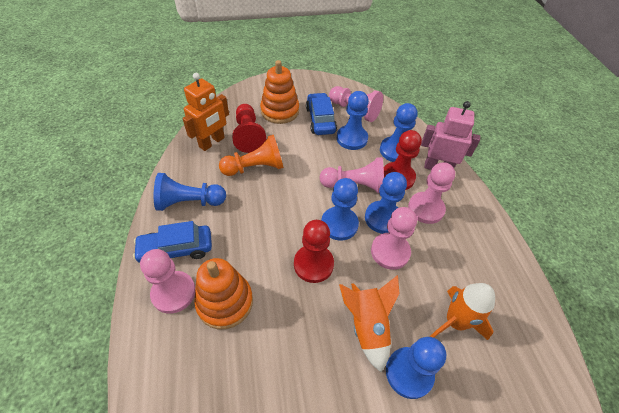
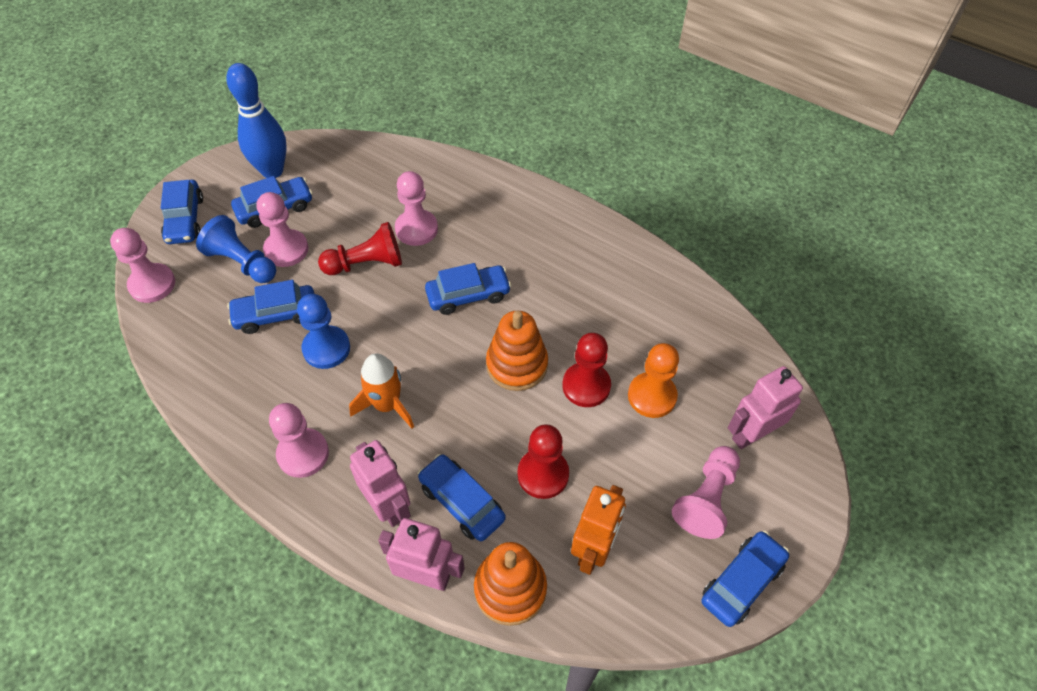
blue bowling pin: 0 -> 1
blue car: 2 -> 6
blue pawn: 6 -> 2
orange rocket: 2 -> 1
pink robot: 1 -> 3

